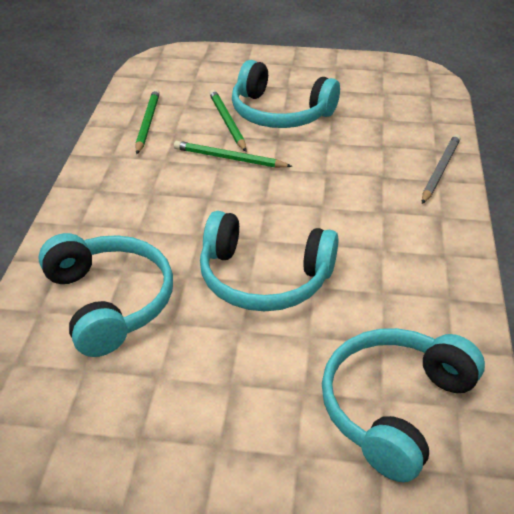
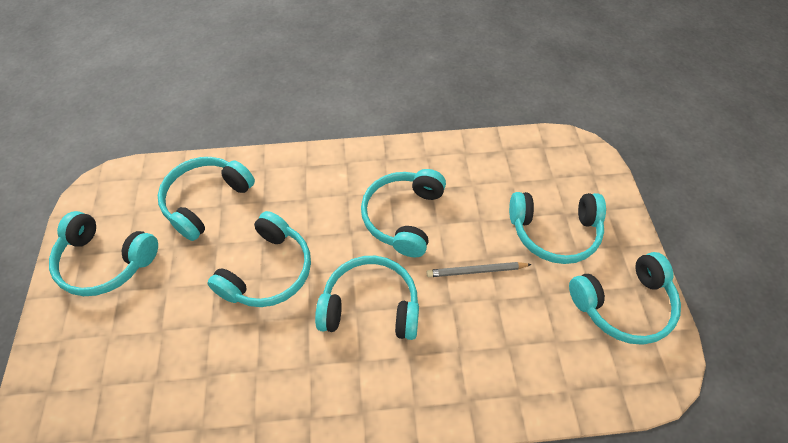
green pencil: 3 -> 0
turquoise headphones: 4 -> 7

